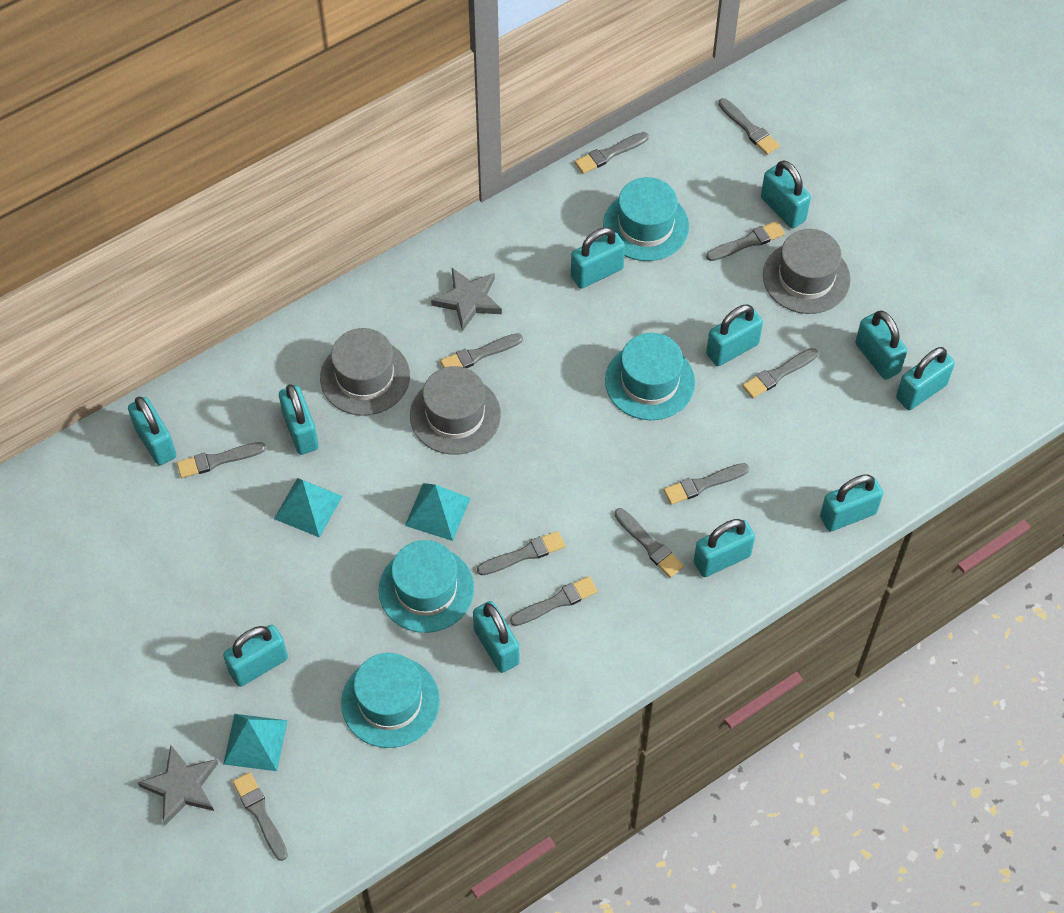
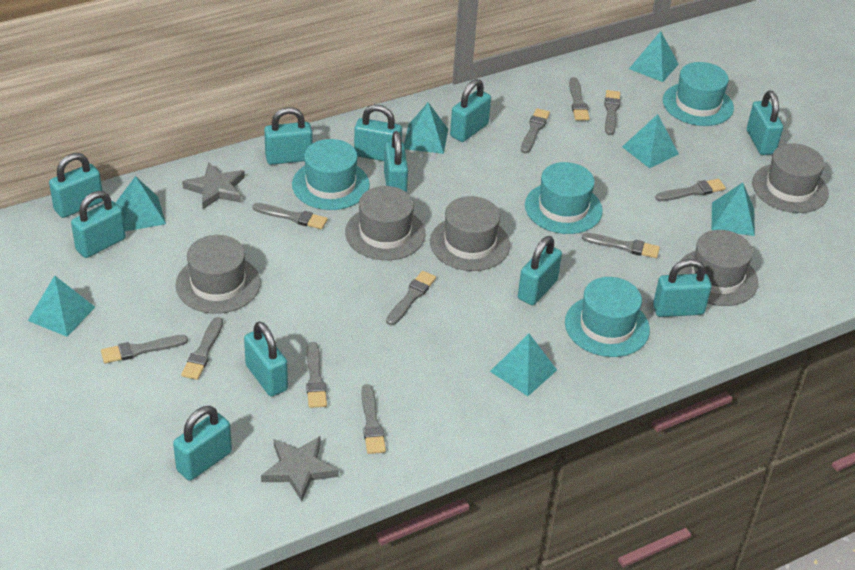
grey hat: 3 -> 5
turquoise pyramid: 3 -> 7

